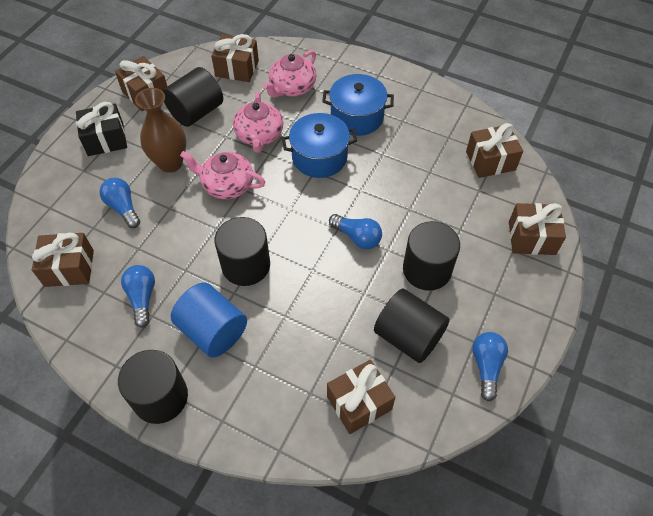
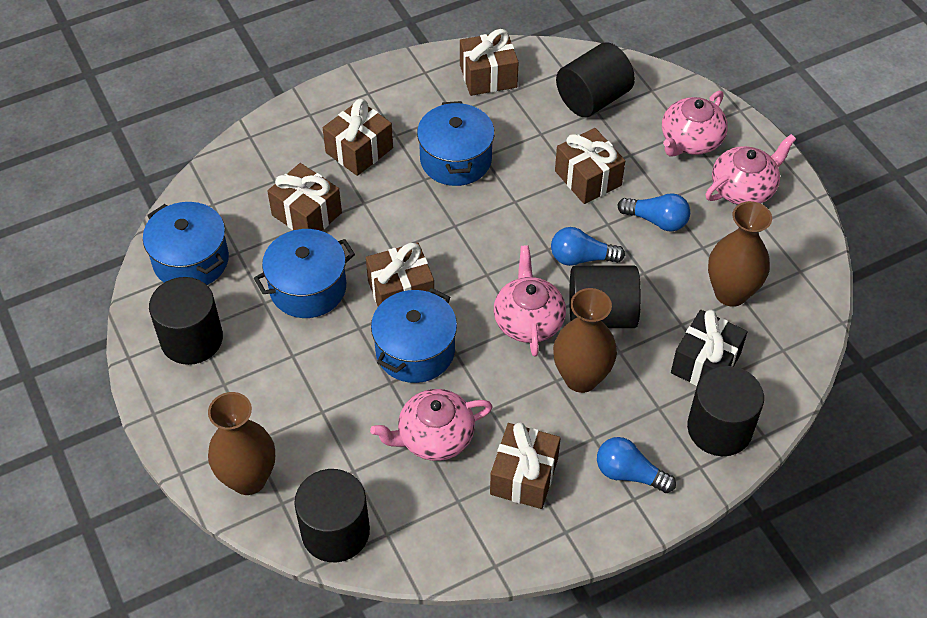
blue cylinder: 1 -> 0
blue light bulb: 4 -> 3
blue pot: 2 -> 4
brown vase: 1 -> 3
pink teapot: 3 -> 4

